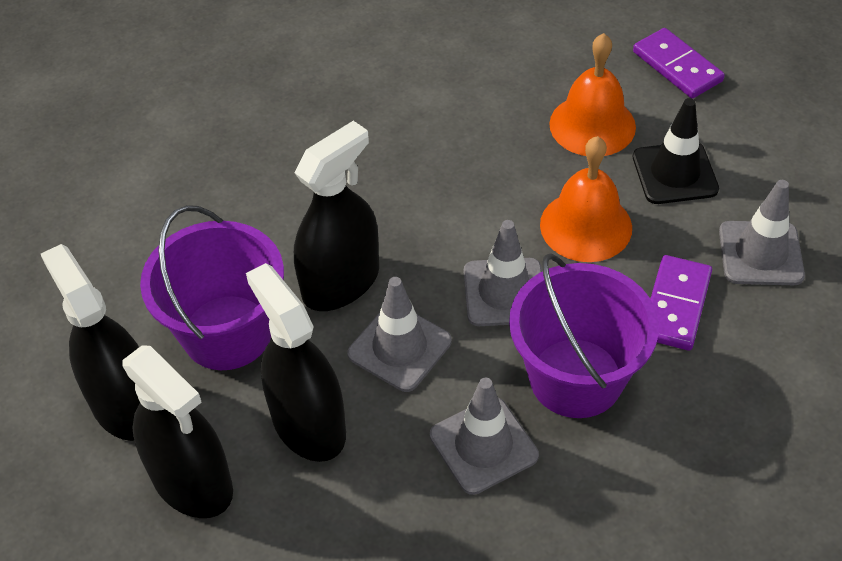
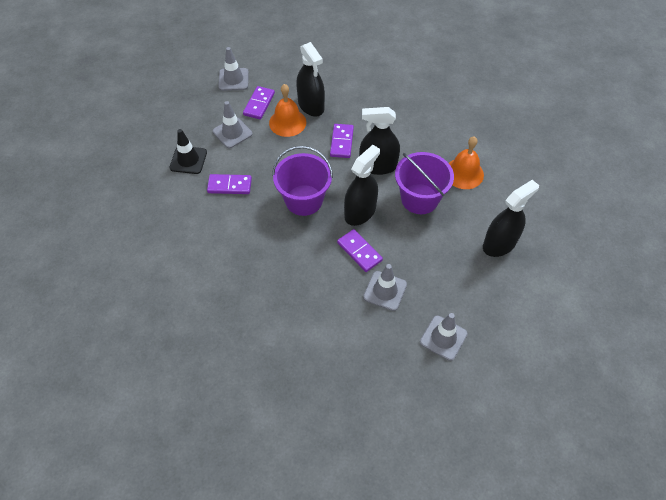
purple domino: 2 -> 4

